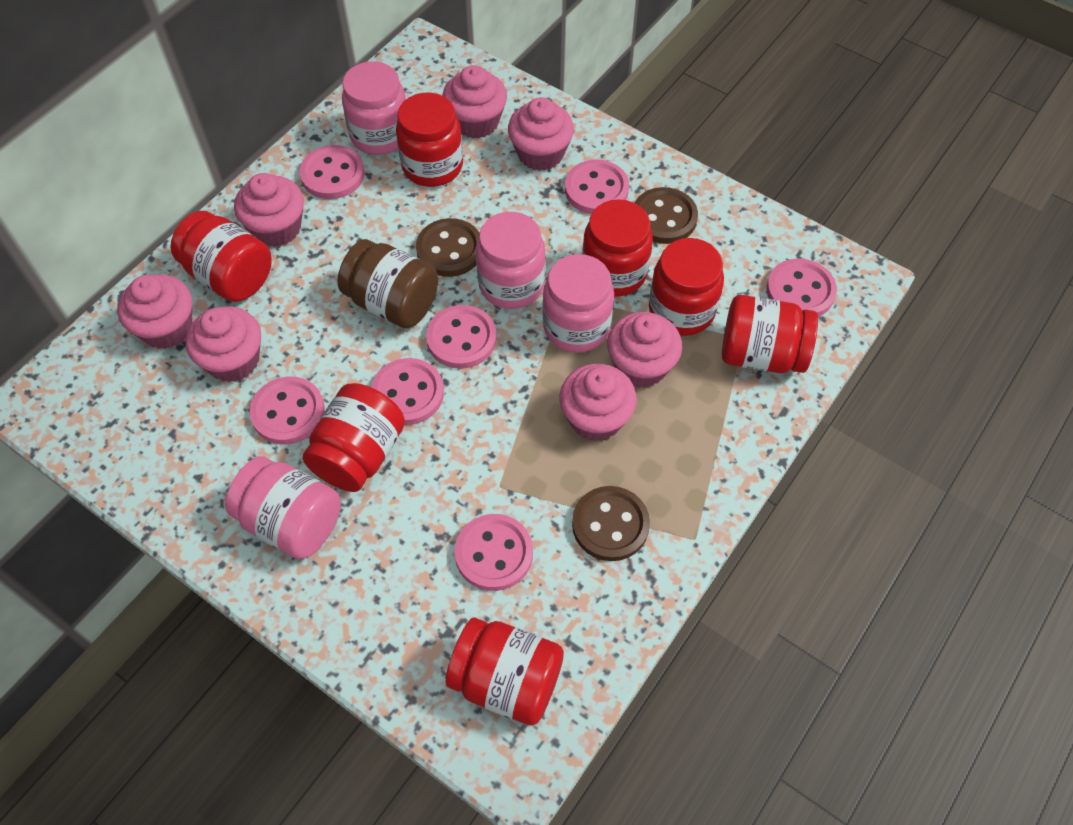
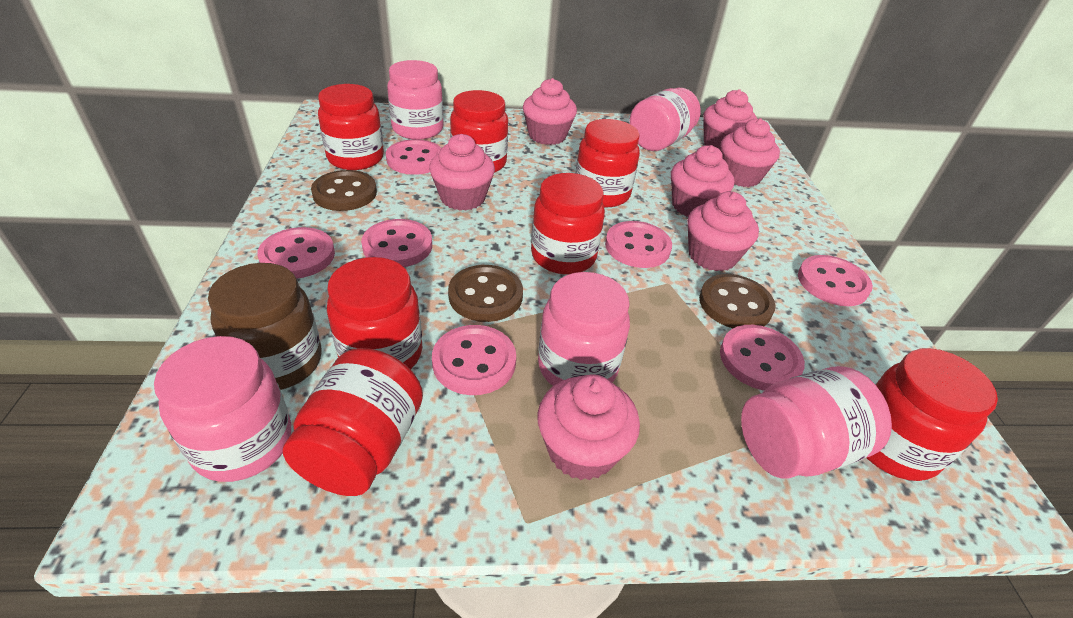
pink jar: 4 -> 5

